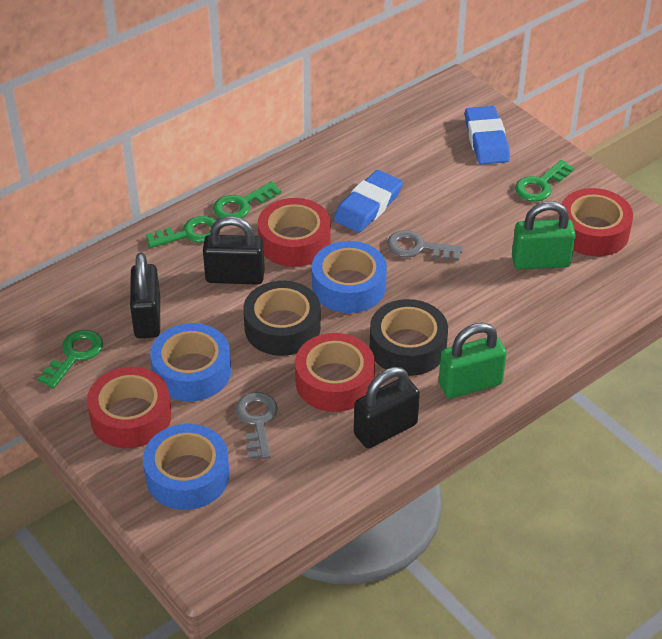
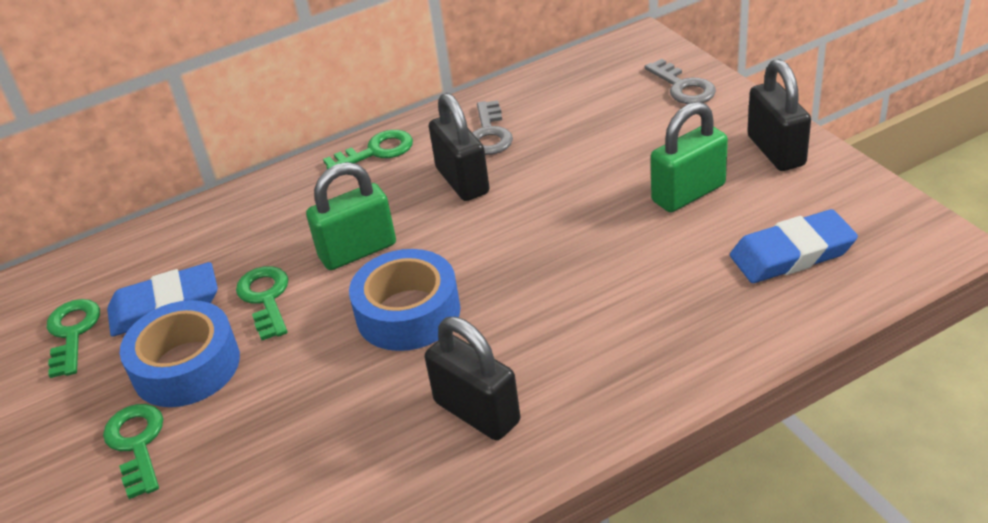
black tape: 2 -> 0
blue tape: 3 -> 2
red tape: 4 -> 0

